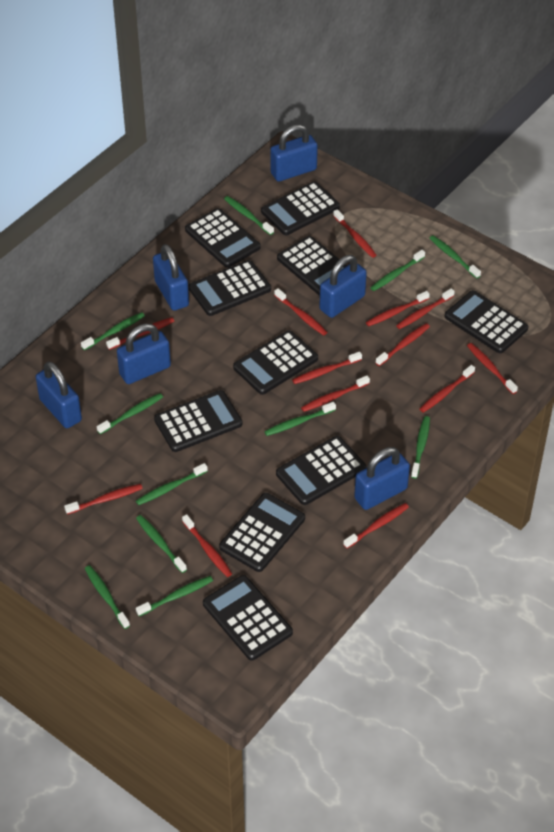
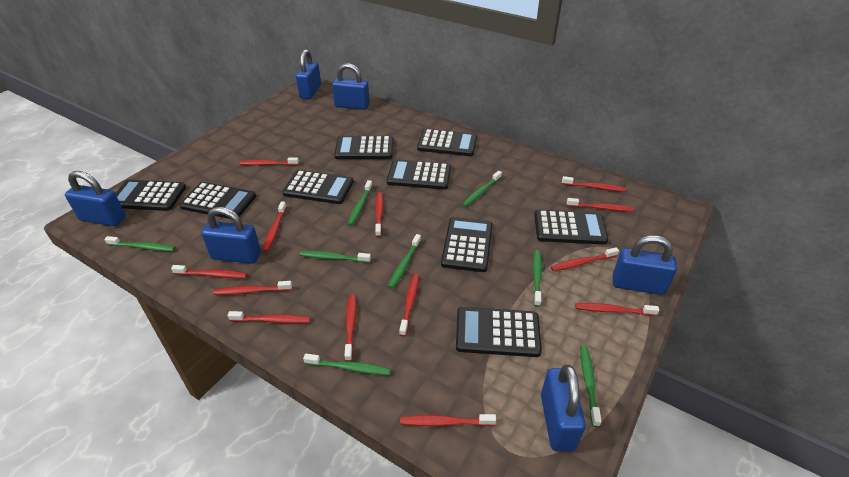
black calculator: 10 -> 9
green toothbrush: 11 -> 8

